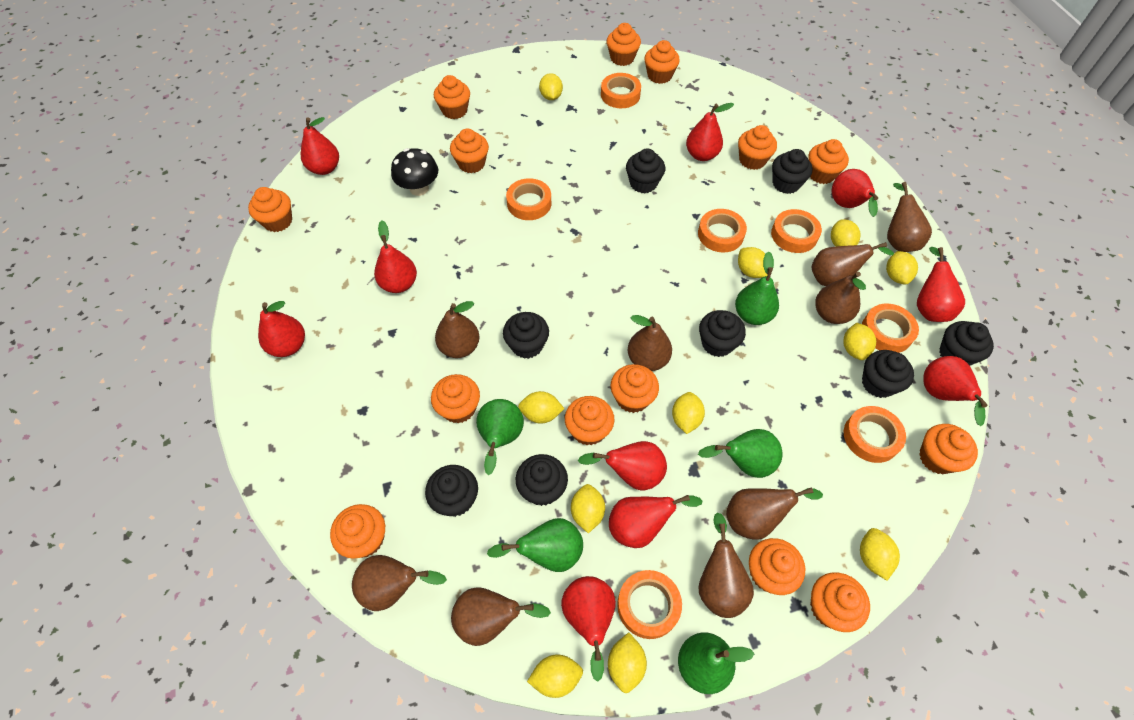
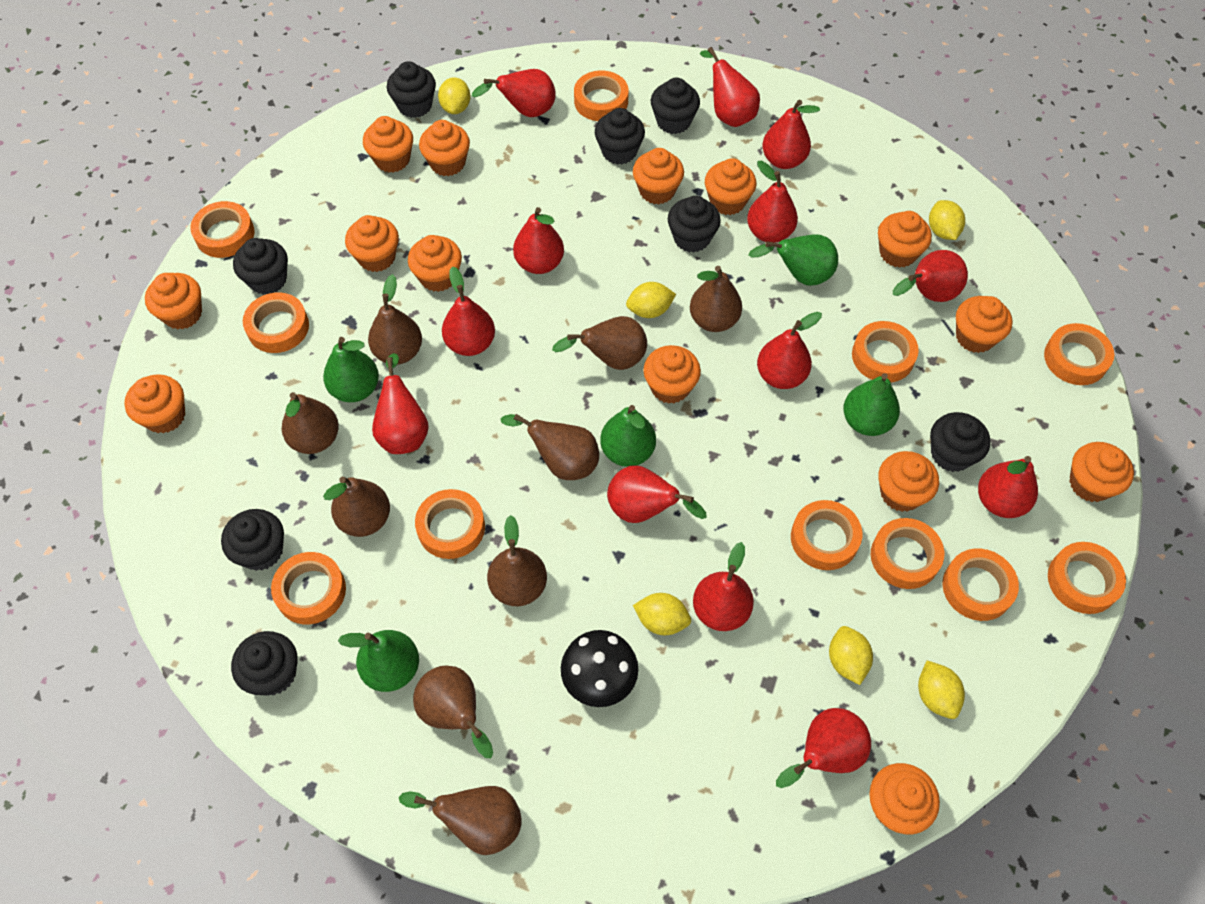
orange tape: 7 -> 11
red pear: 10 -> 13
yellow lemon: 11 -> 6

